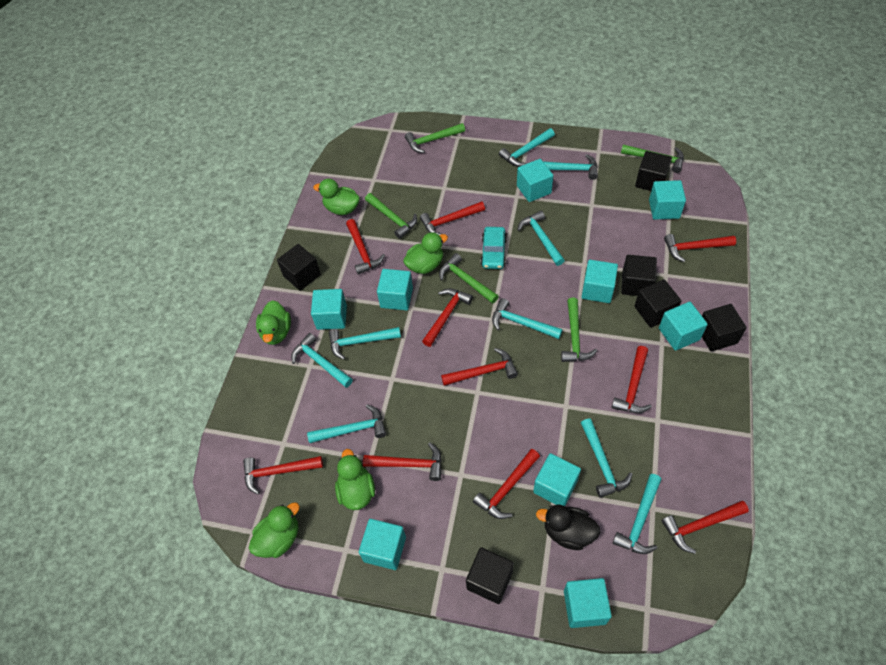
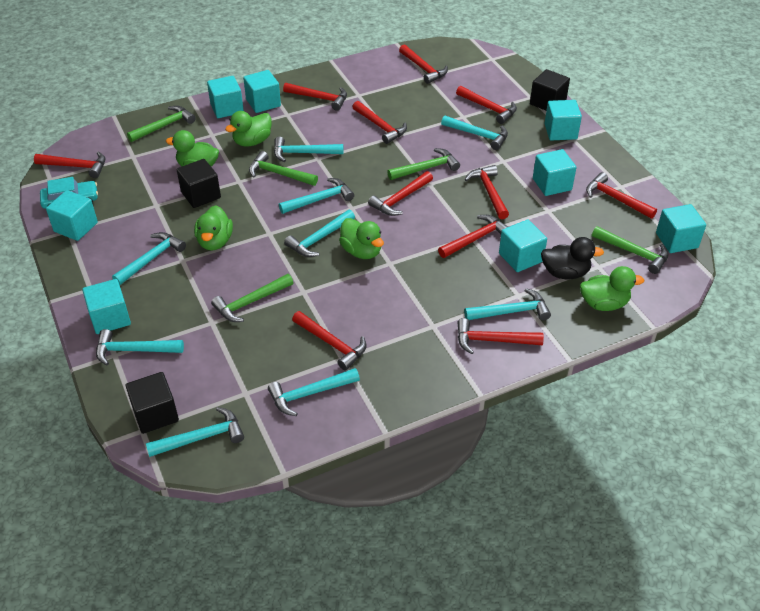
black cube: 6 -> 3
red hammer: 10 -> 11
turquoise cube: 9 -> 8

